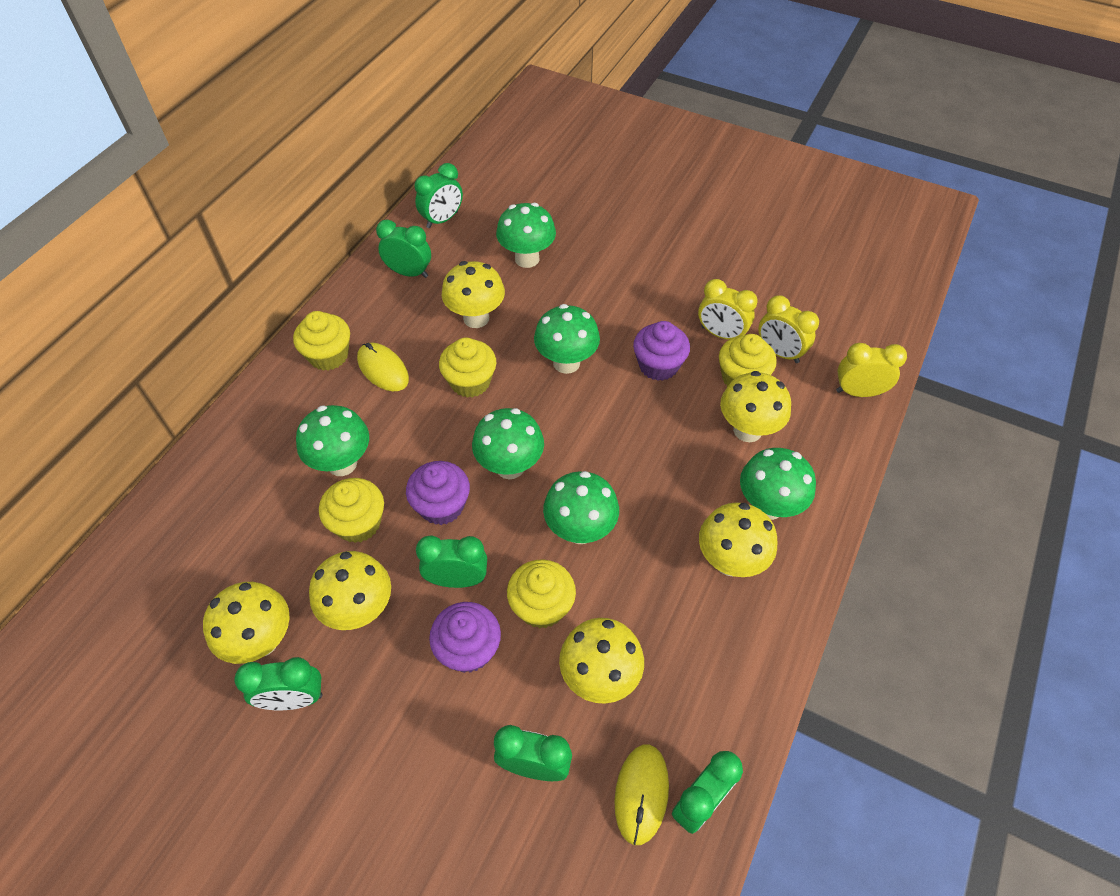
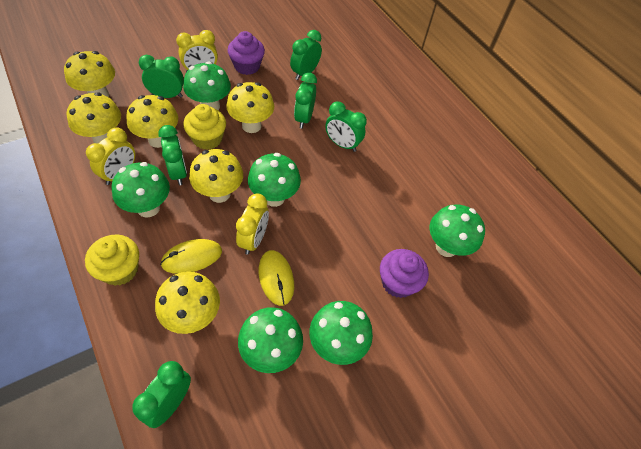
purple cupcake: 3 -> 2
yellow cupcake: 5 -> 2

